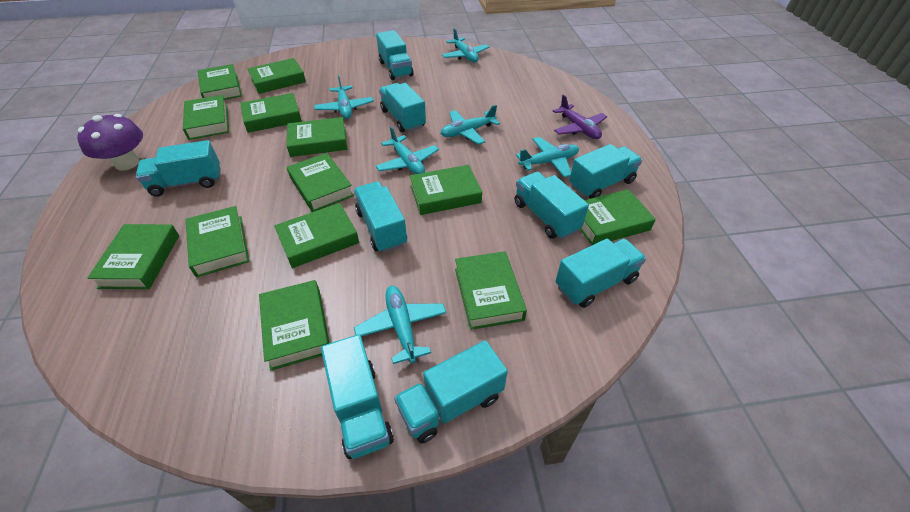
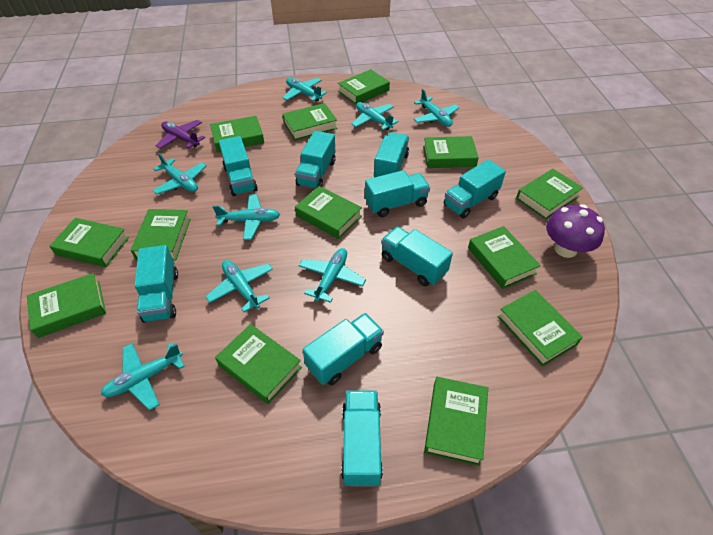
turquoise plane: 6 -> 8

